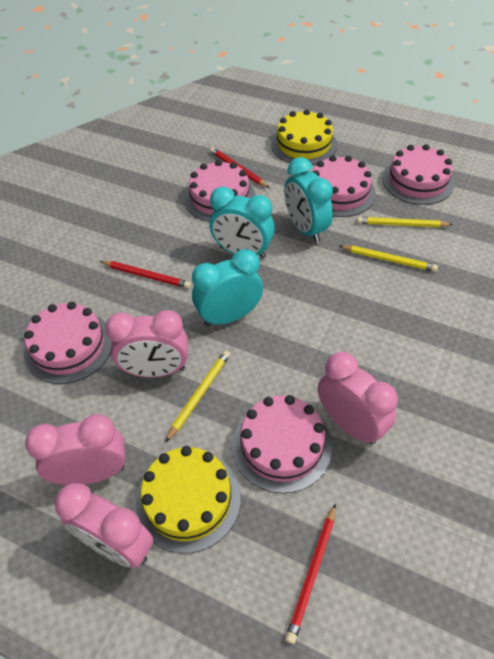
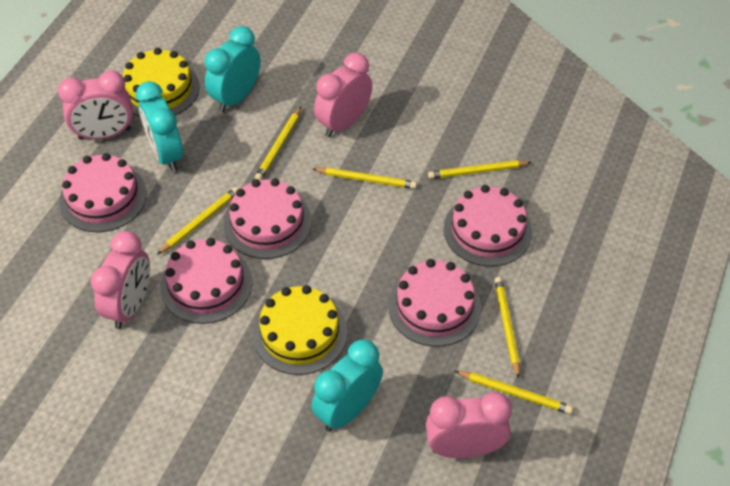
red pencil: 3 -> 0
yellow pencil: 3 -> 6

